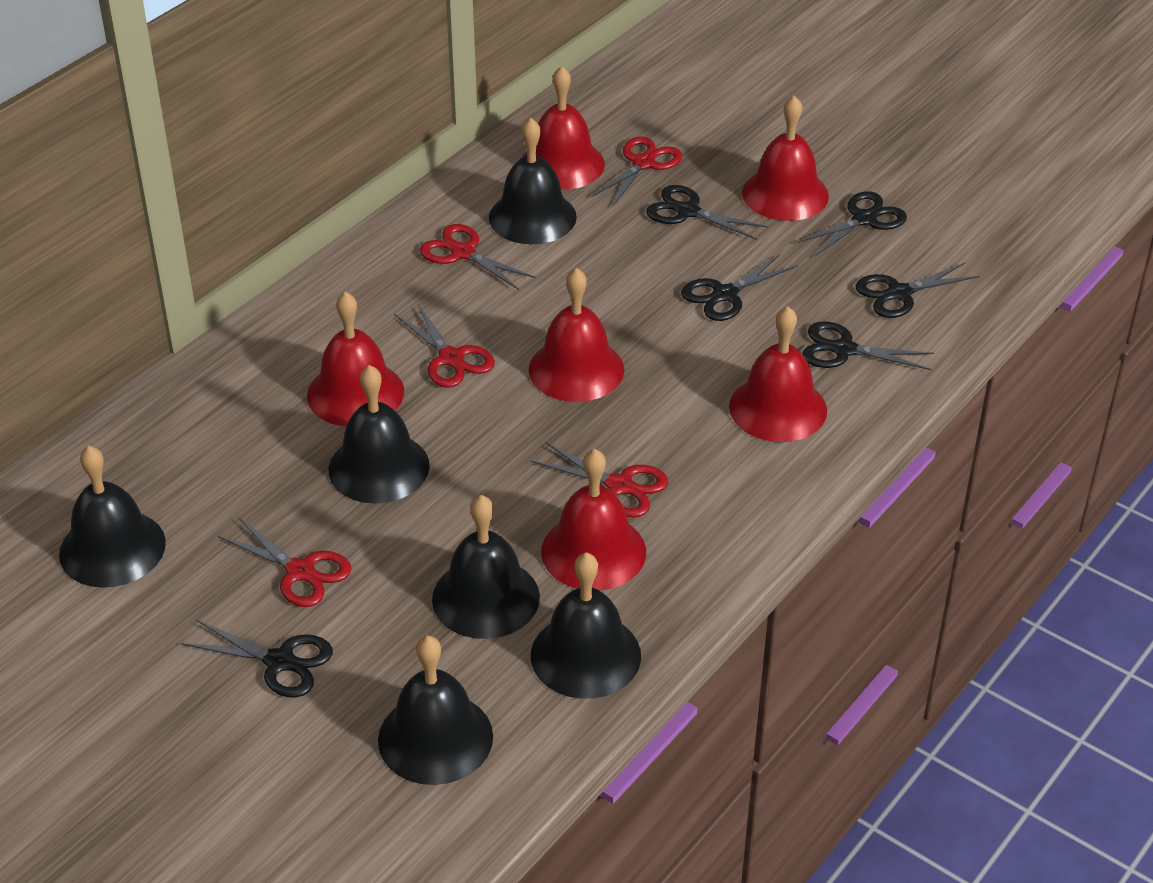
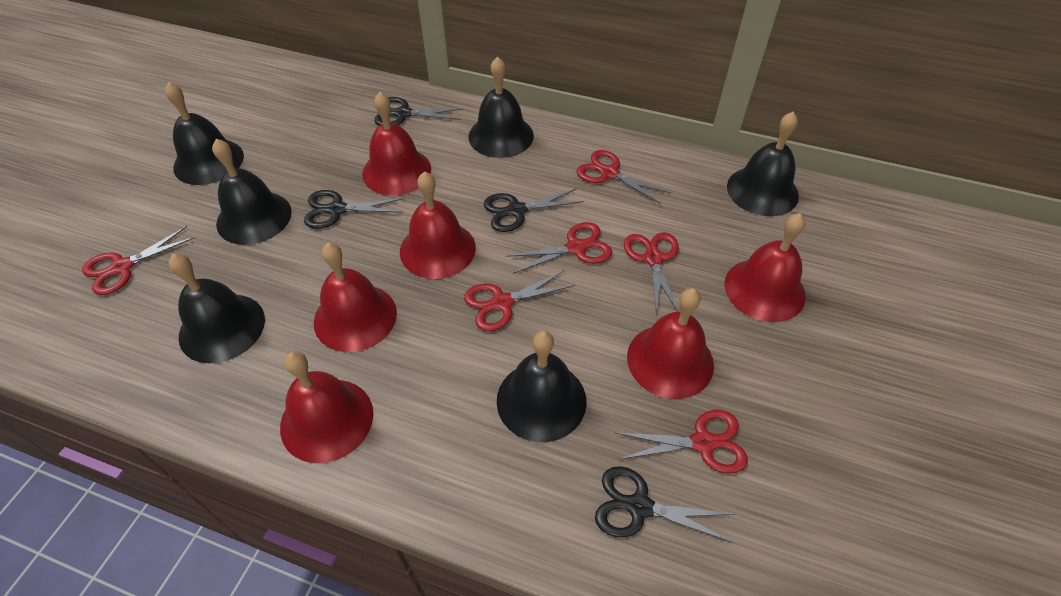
black scissors: 6 -> 4
red scissors: 5 -> 6

